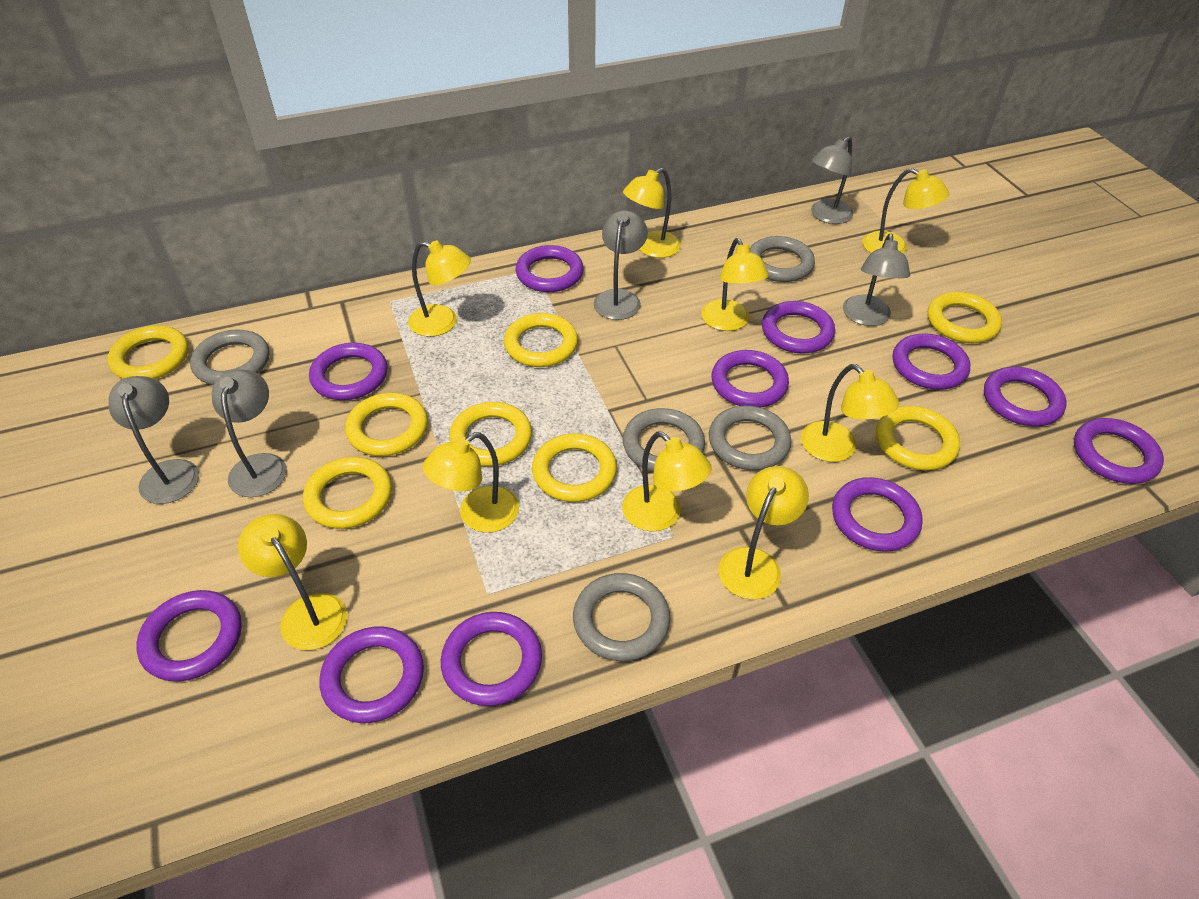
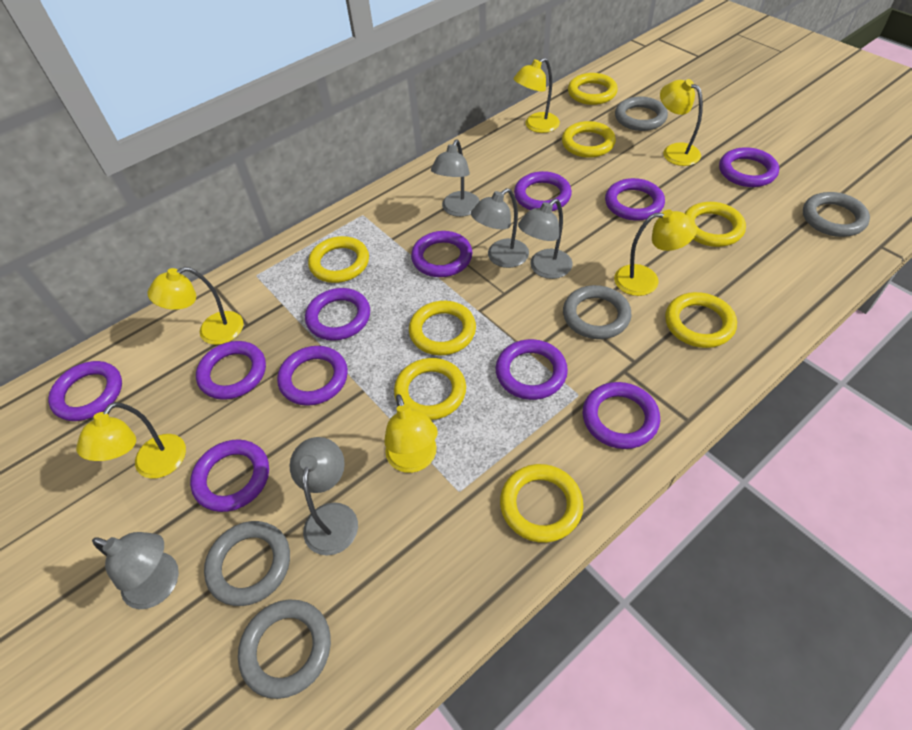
yellow lamp: 9 -> 6

